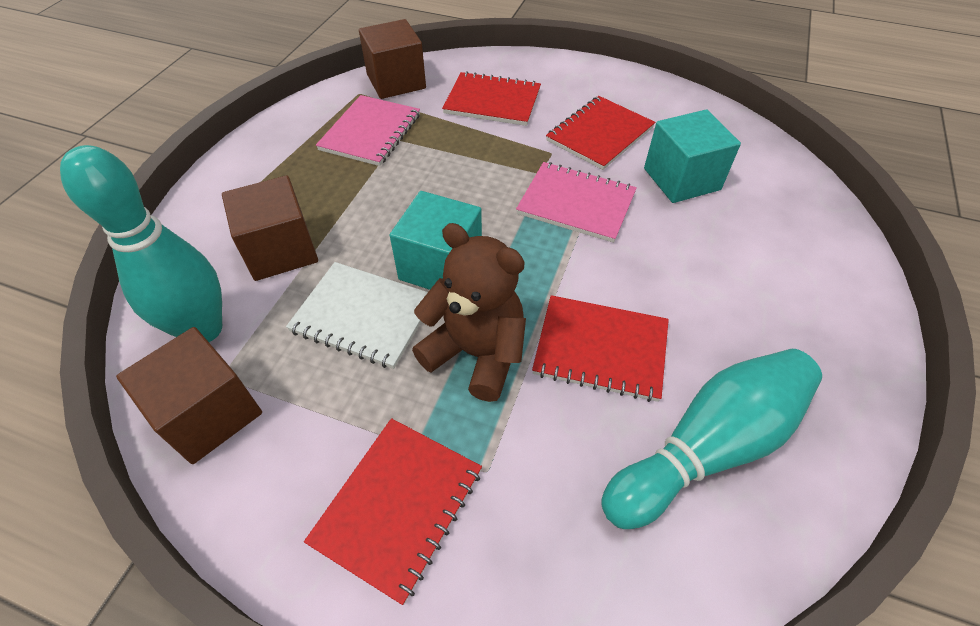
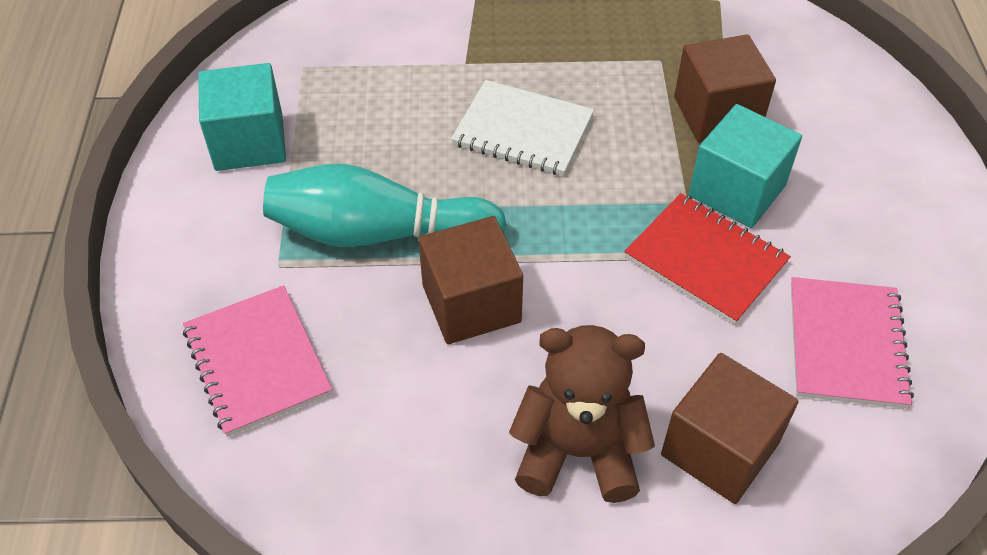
red notebook: 4 -> 1
turquoise bowling pin: 2 -> 1

